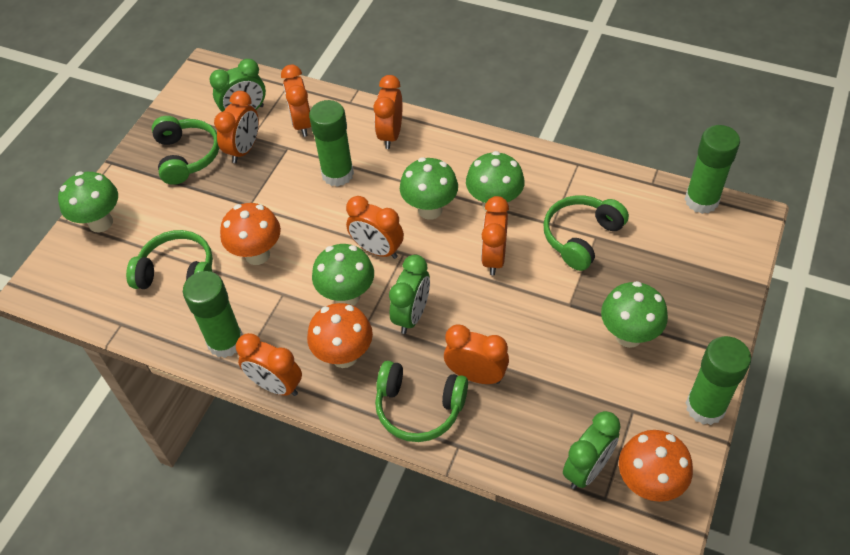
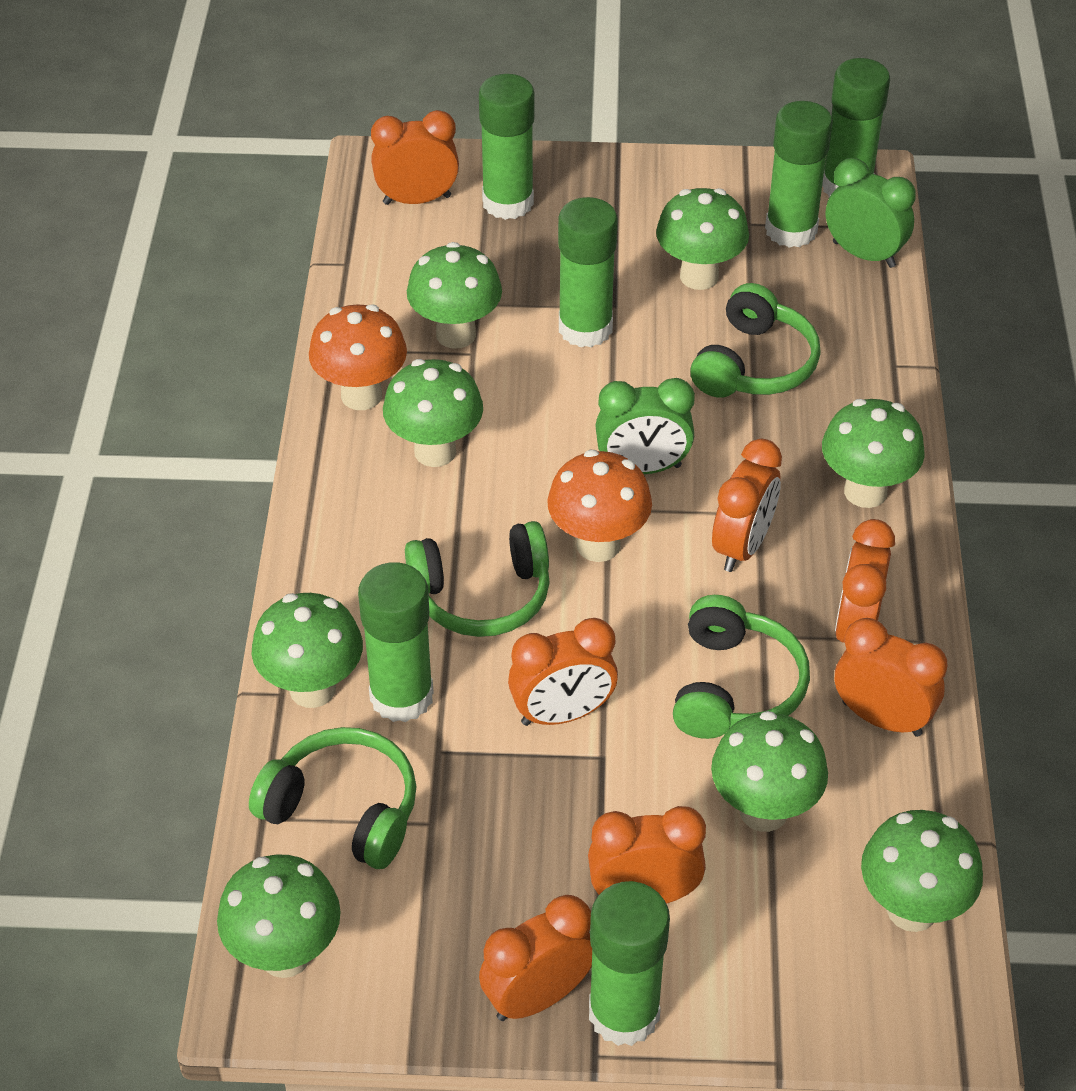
green clock: 3 -> 2
green glue stick: 4 -> 6
green mushroom: 5 -> 8
orange mushroom: 3 -> 2

